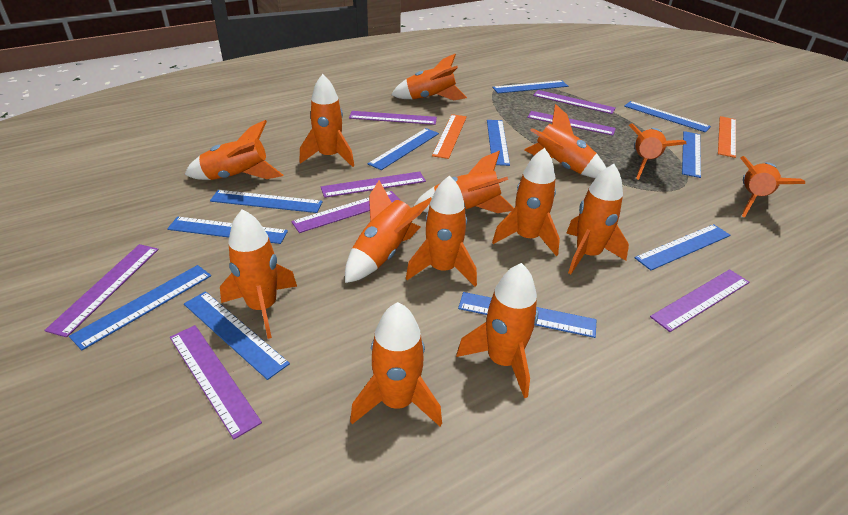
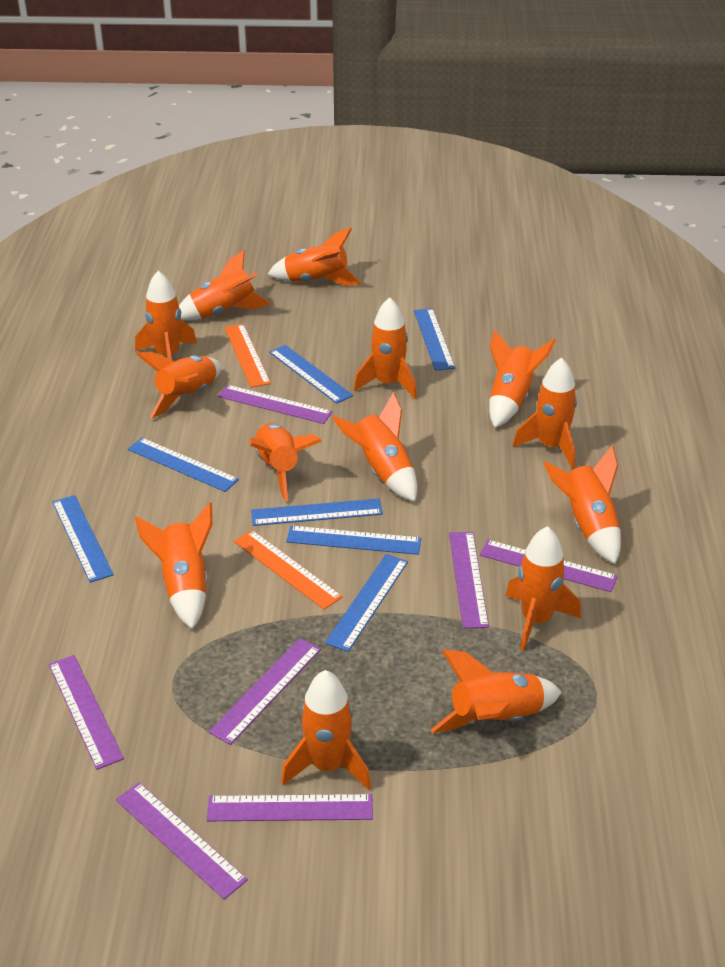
blue ruler: 11 -> 7
purple ruler: 8 -> 7

